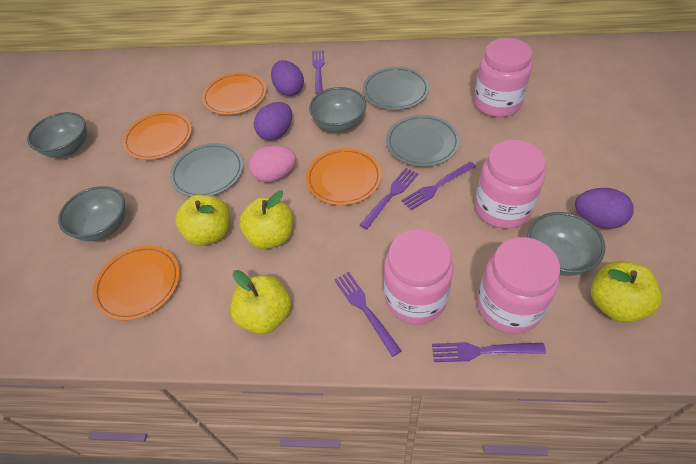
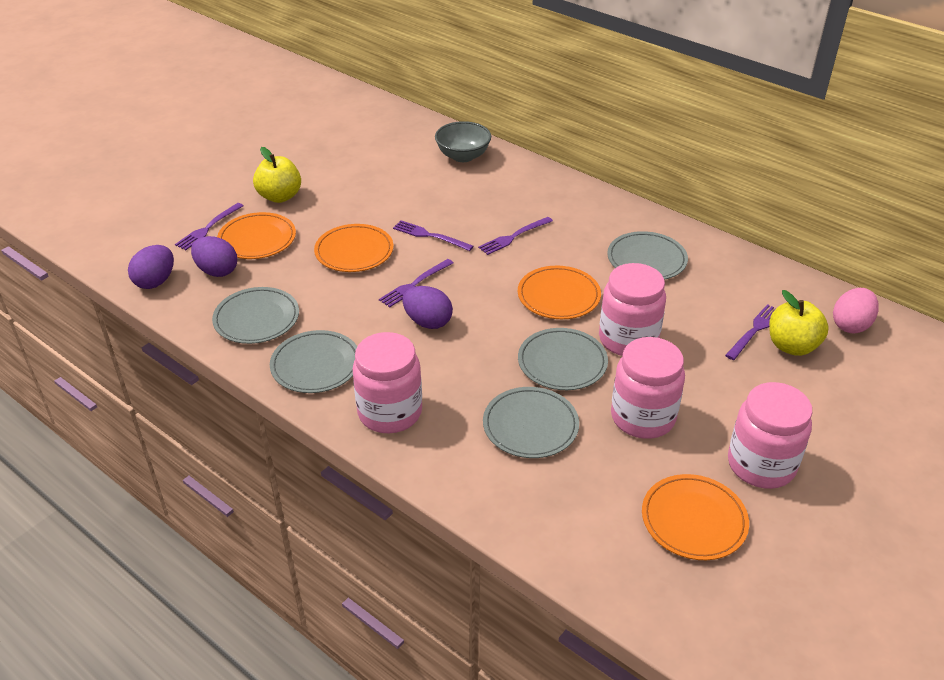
grey bowl: 4 -> 1
grey plate: 3 -> 5
yellow apple: 4 -> 2

